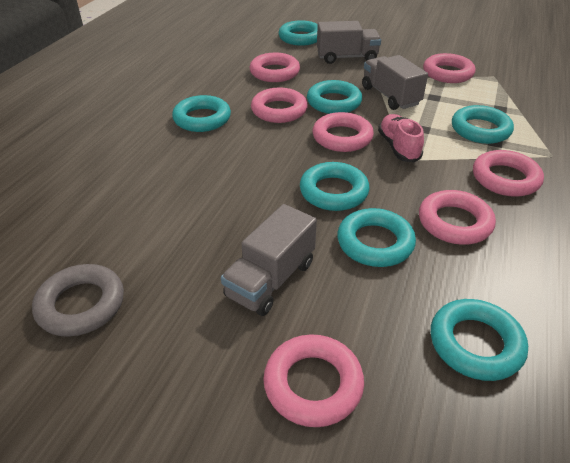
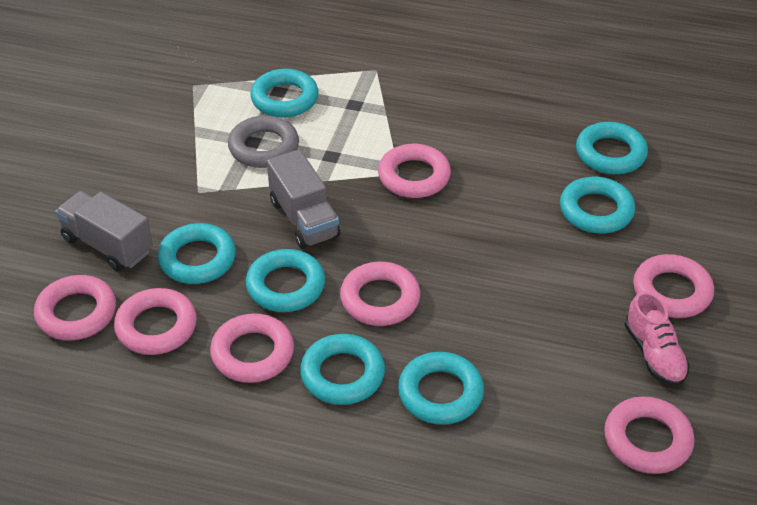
grey truck: 3 -> 2

